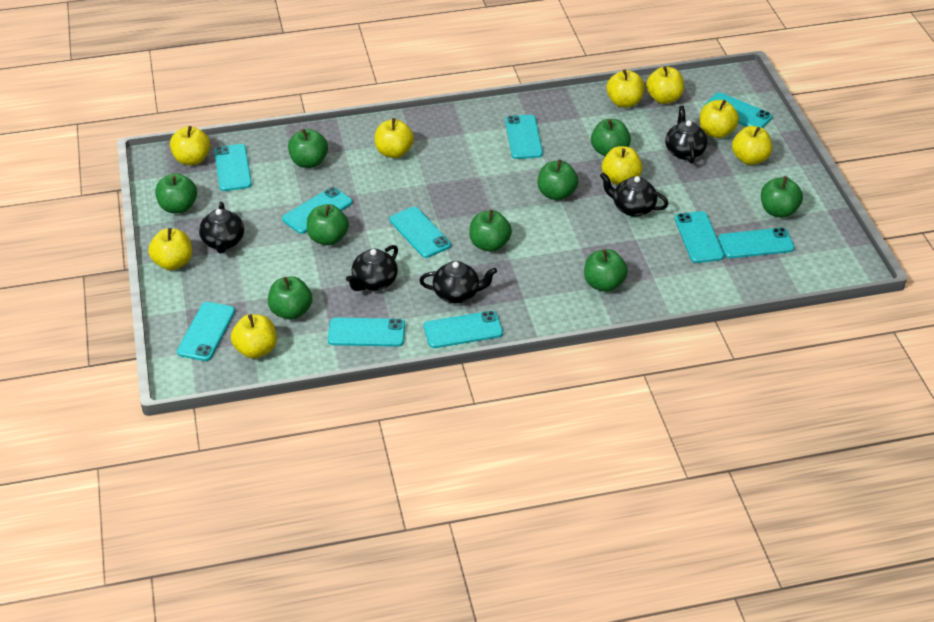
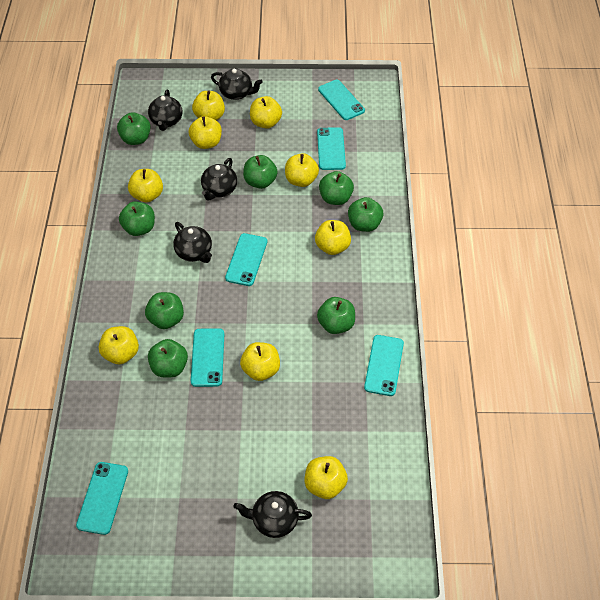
green apple: 9 -> 8
turquoise phone: 10 -> 6

